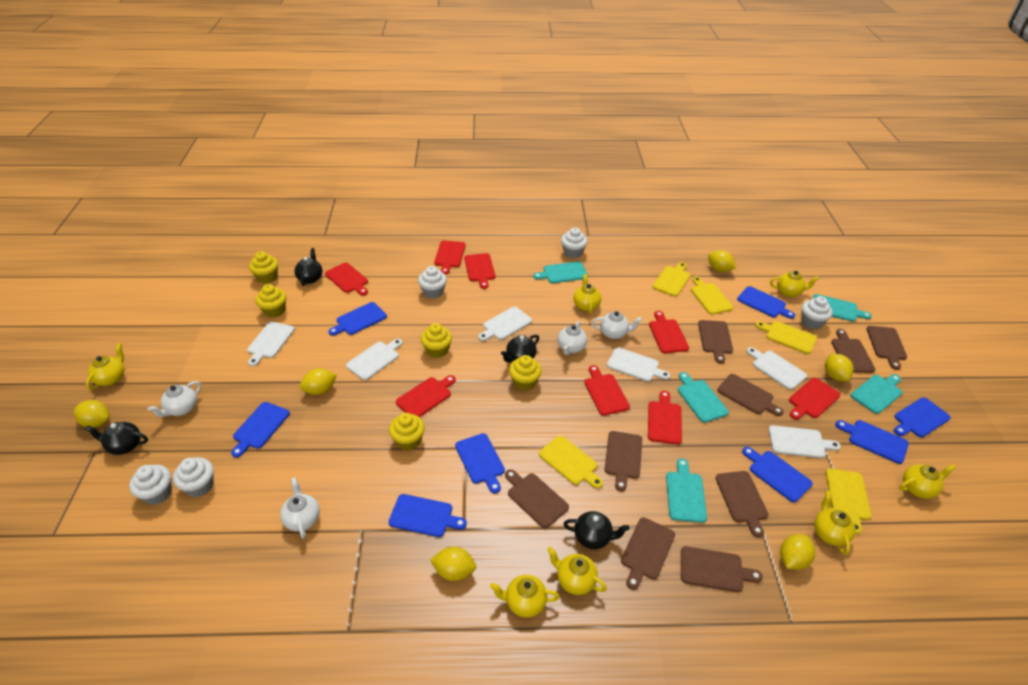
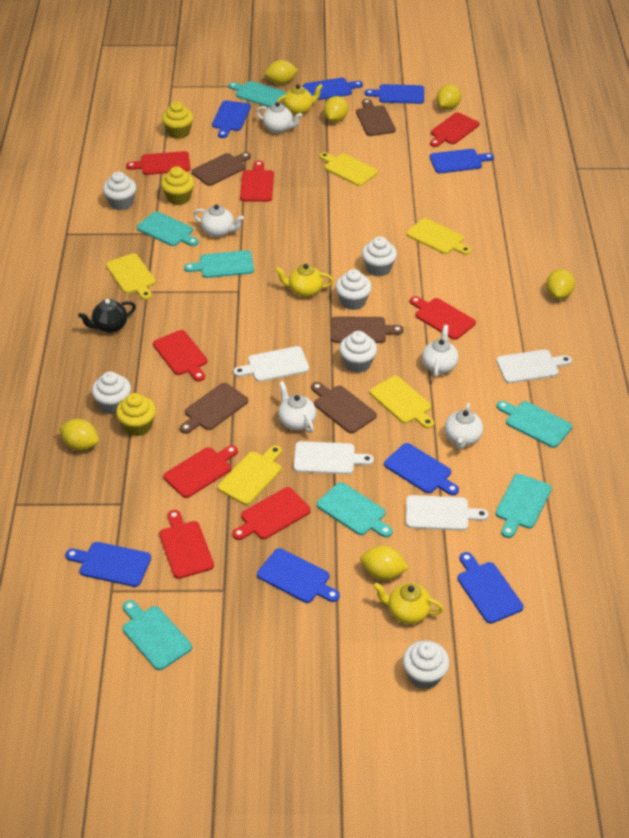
black teapot: 4 -> 1
brown cutting board: 9 -> 5
turquoise cutting board: 5 -> 7
white cupcake: 5 -> 6
white cutting board: 6 -> 4
white teapot: 4 -> 5
yellow cupcake: 5 -> 3
yellow teapot: 7 -> 3

